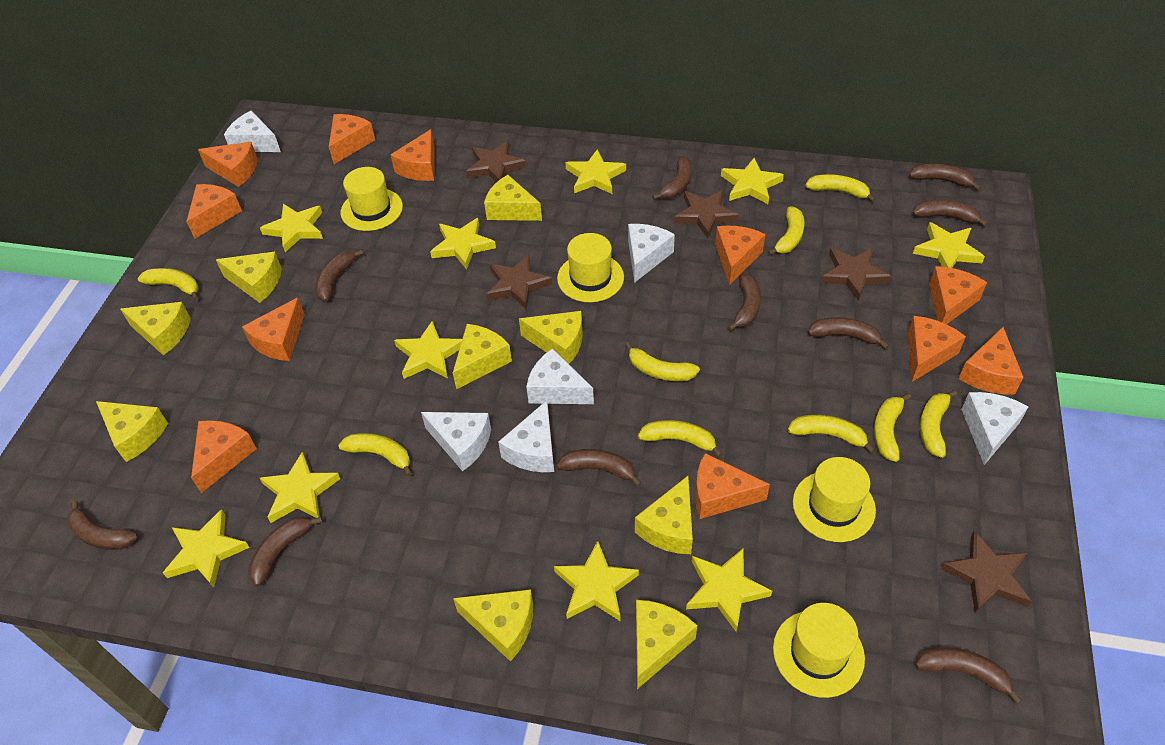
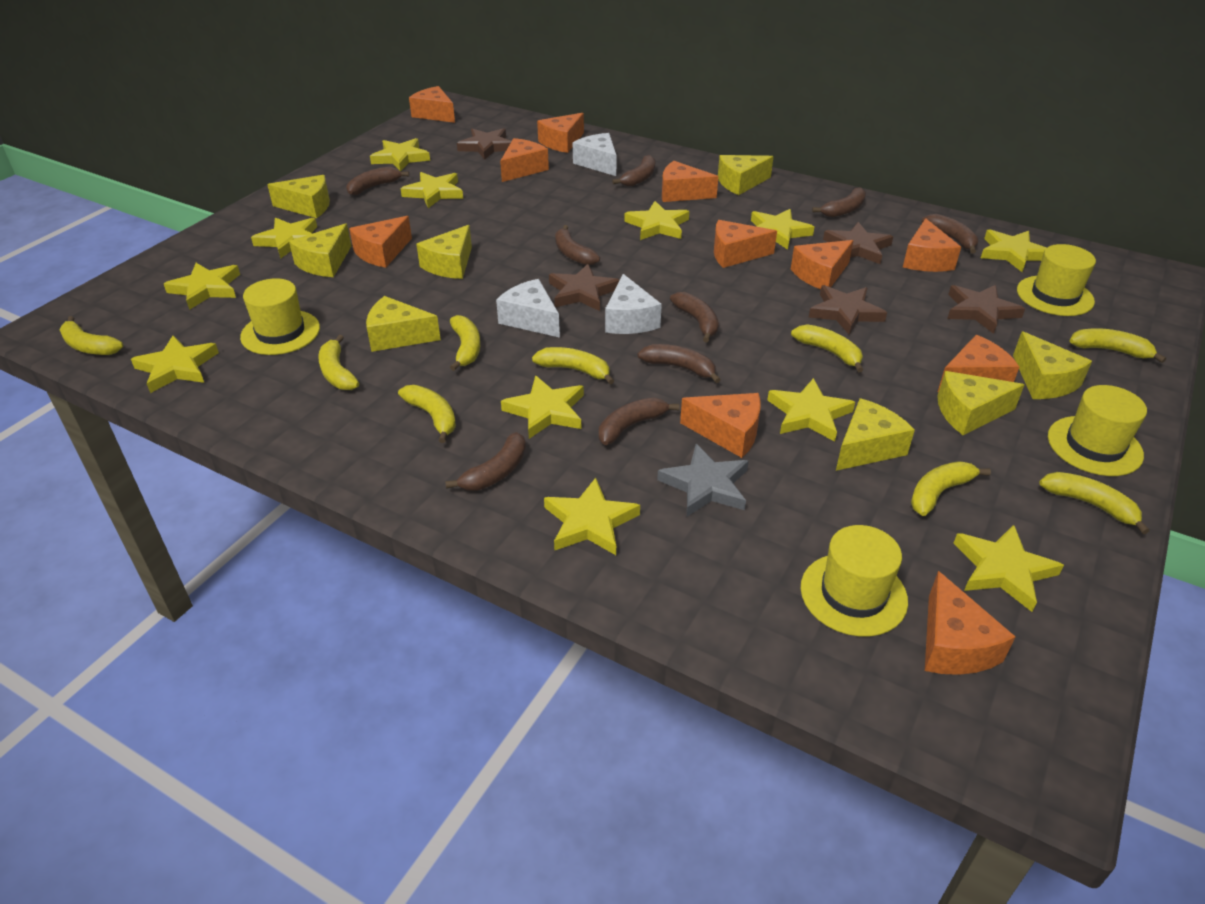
brown banana: 10 -> 9
grey star: 0 -> 1
white cheese: 6 -> 3
yellow cheese: 9 -> 8
yellow star: 10 -> 12

